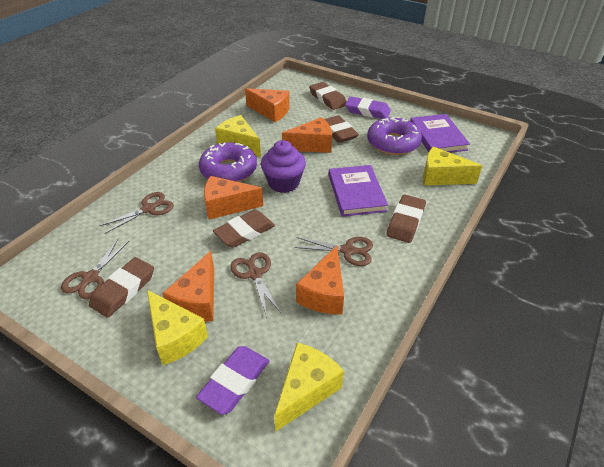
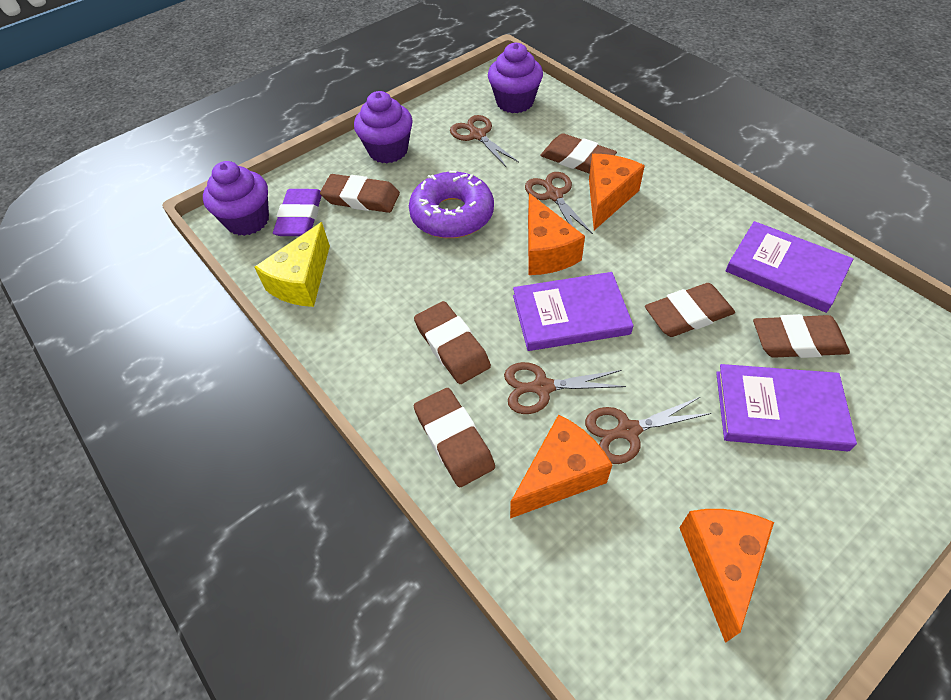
brown eraser: 5 -> 6
orange cheese: 5 -> 4
purple book: 2 -> 3
purple cupcake: 1 -> 3
purple donut: 2 -> 1
purple eraser: 2 -> 1
yellow cheese: 4 -> 1

